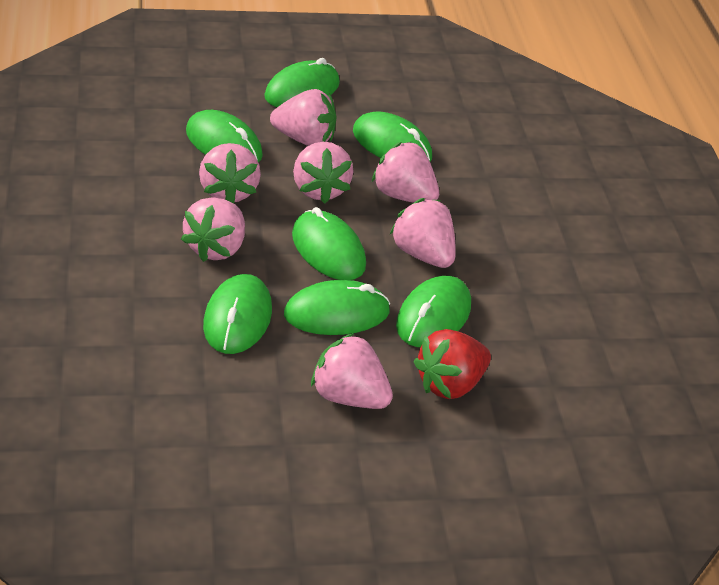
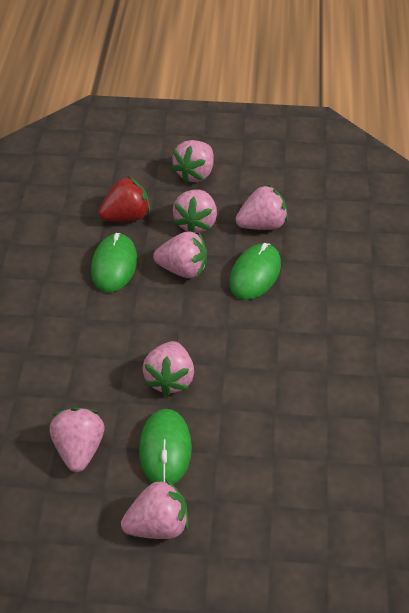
green mouse: 7 -> 3

